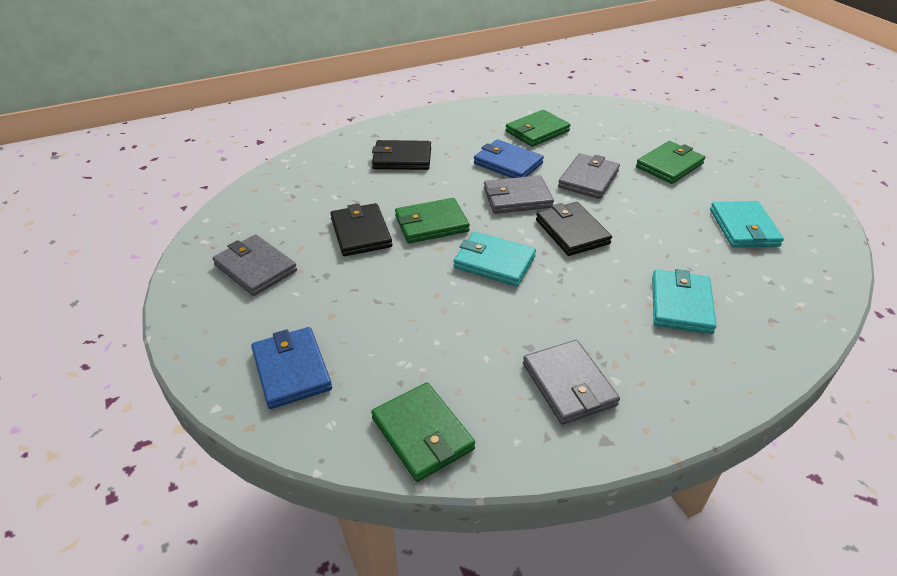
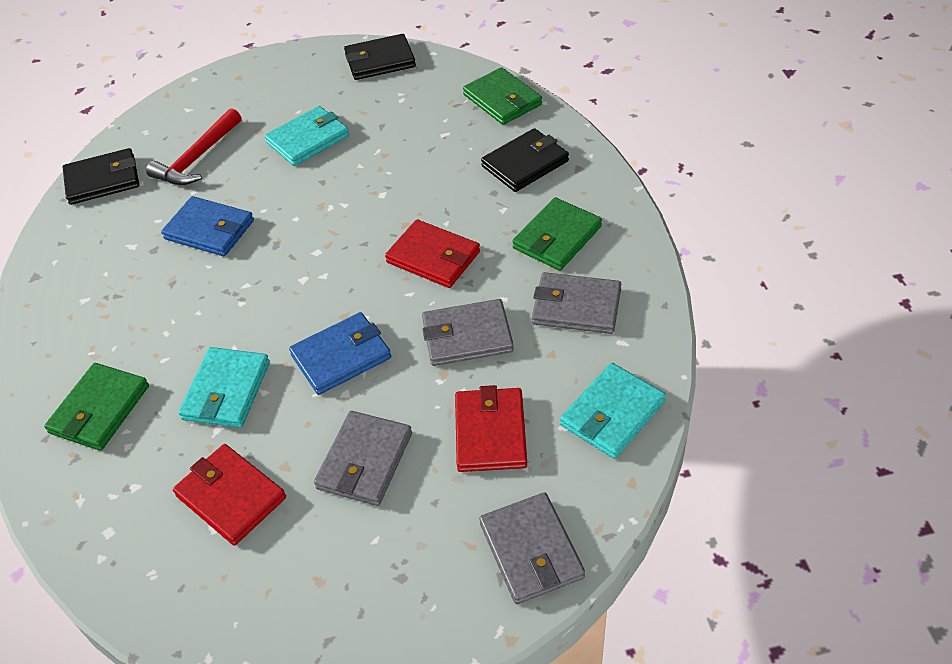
green wallet: 4 -> 3
red hammer: 0 -> 1
red wallet: 0 -> 3

